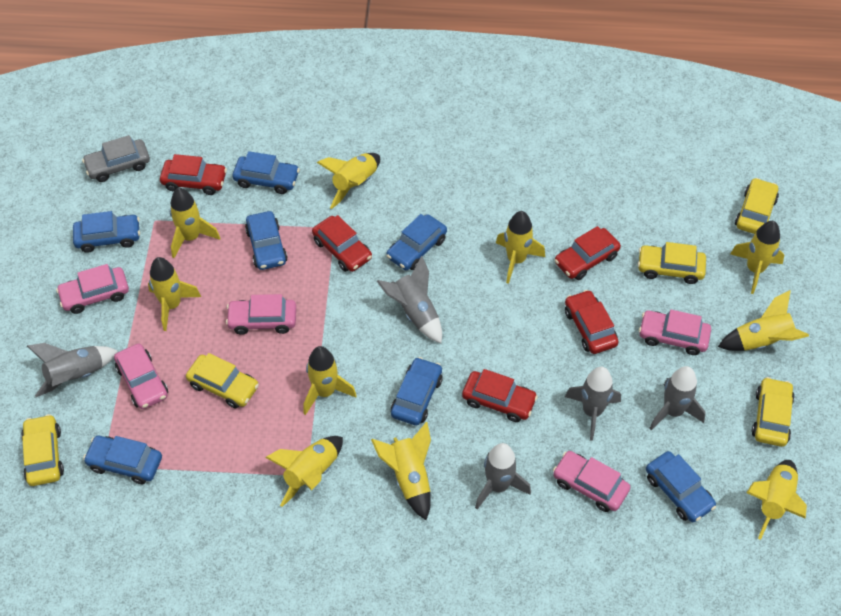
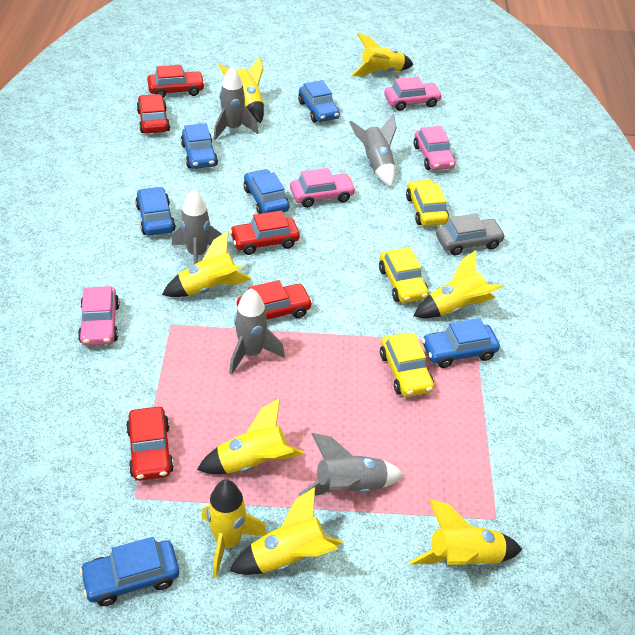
blue car: 7 -> 6
pink car: 5 -> 4
yellow car: 5 -> 3
yellow rocket: 10 -> 8

